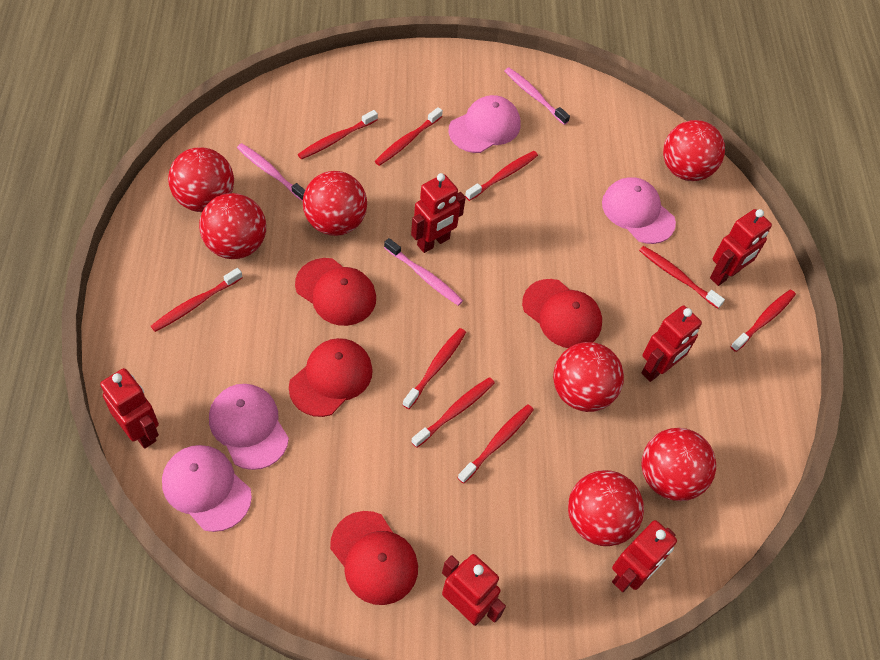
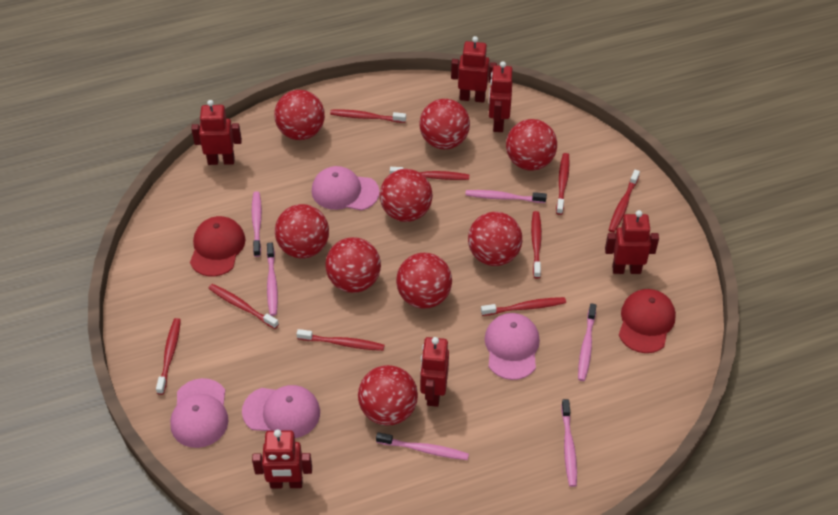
pink toothbrush: 3 -> 6
red ball: 7 -> 9
red cap: 4 -> 2

